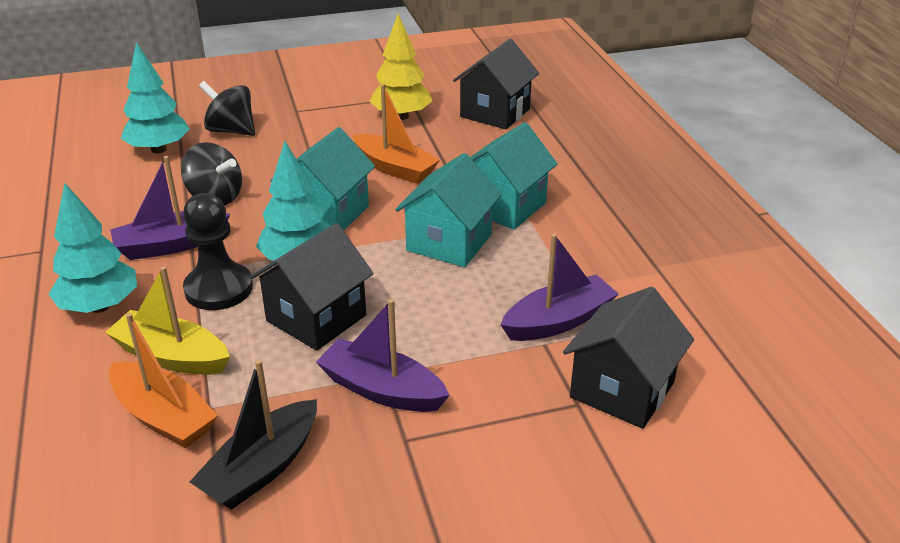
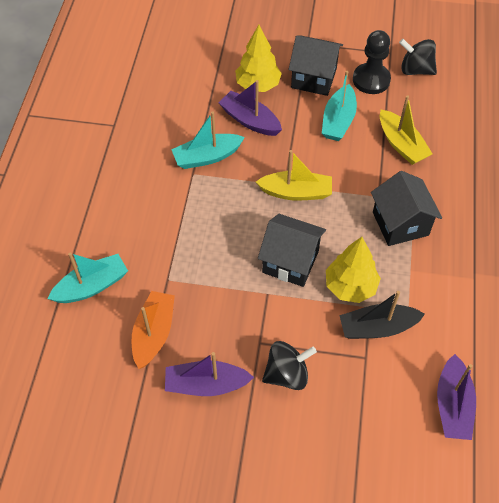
orange boat: 2 -> 1
turquoise boat: 0 -> 3
turquoise house: 3 -> 0
turquoise tree: 3 -> 0
yellow boat: 1 -> 2
yellow tree: 1 -> 2

